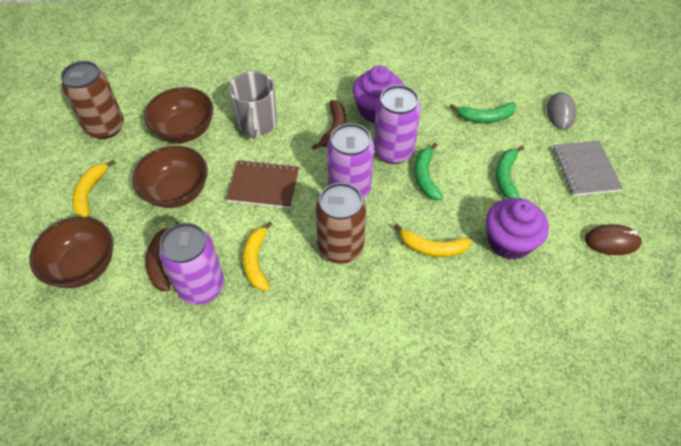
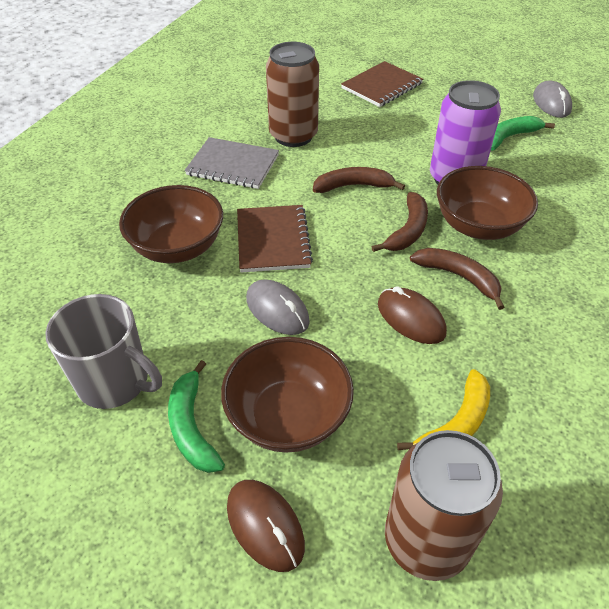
brown banana: 2 -> 3
brown mouse: 1 -> 2
brown notebook: 1 -> 2
green banana: 3 -> 2
grey mouse: 1 -> 2
purple can: 3 -> 1
purple cupcake: 2 -> 0
yellow banana: 3 -> 1

